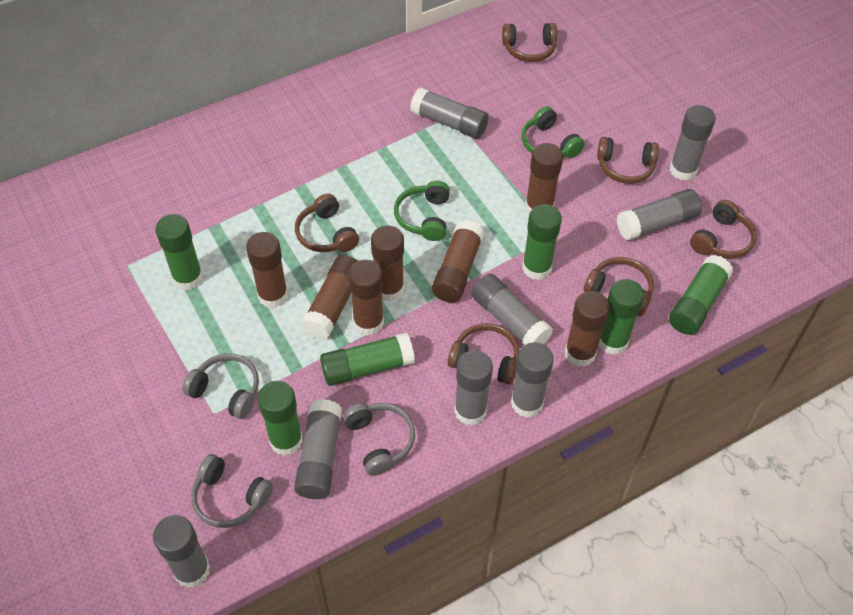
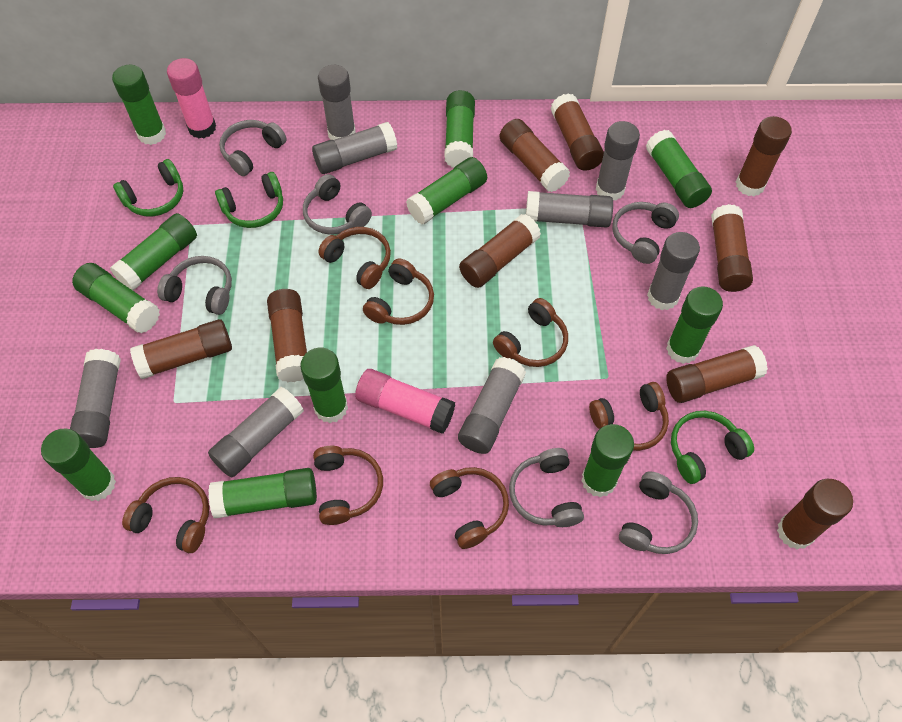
brown glue stick: 7 -> 9
brown headphones: 6 -> 7
green glue stick: 6 -> 11
green headphones: 2 -> 3
grey headphones: 3 -> 6
pink glue stick: 0 -> 2

